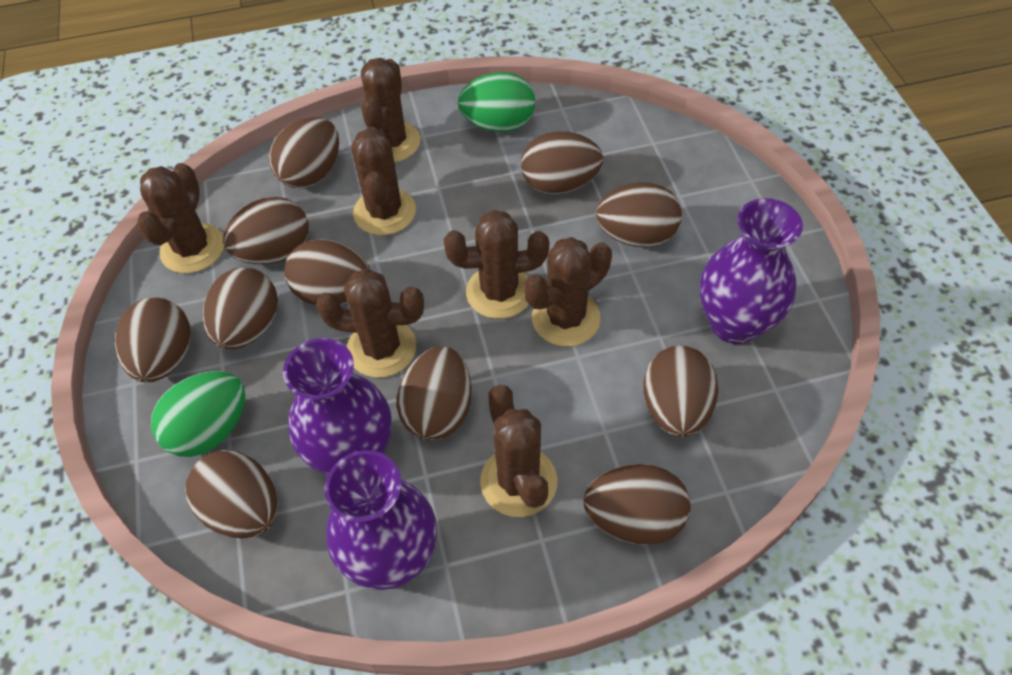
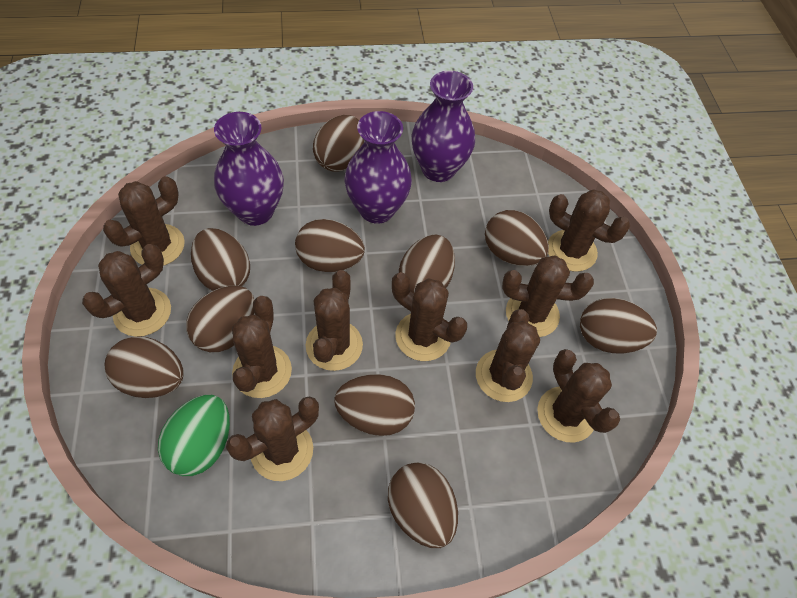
brown cactus: 7 -> 10
brown egg: 11 -> 10
green egg: 2 -> 1

